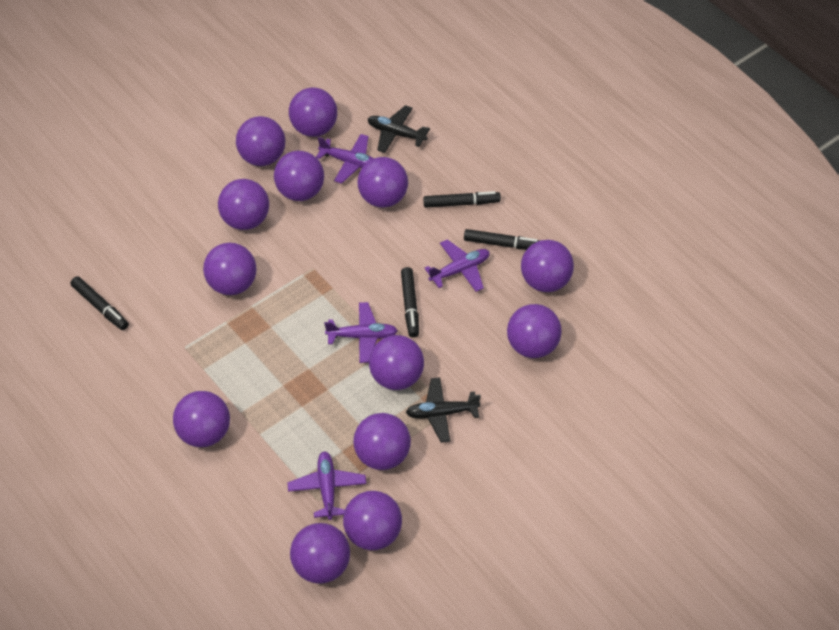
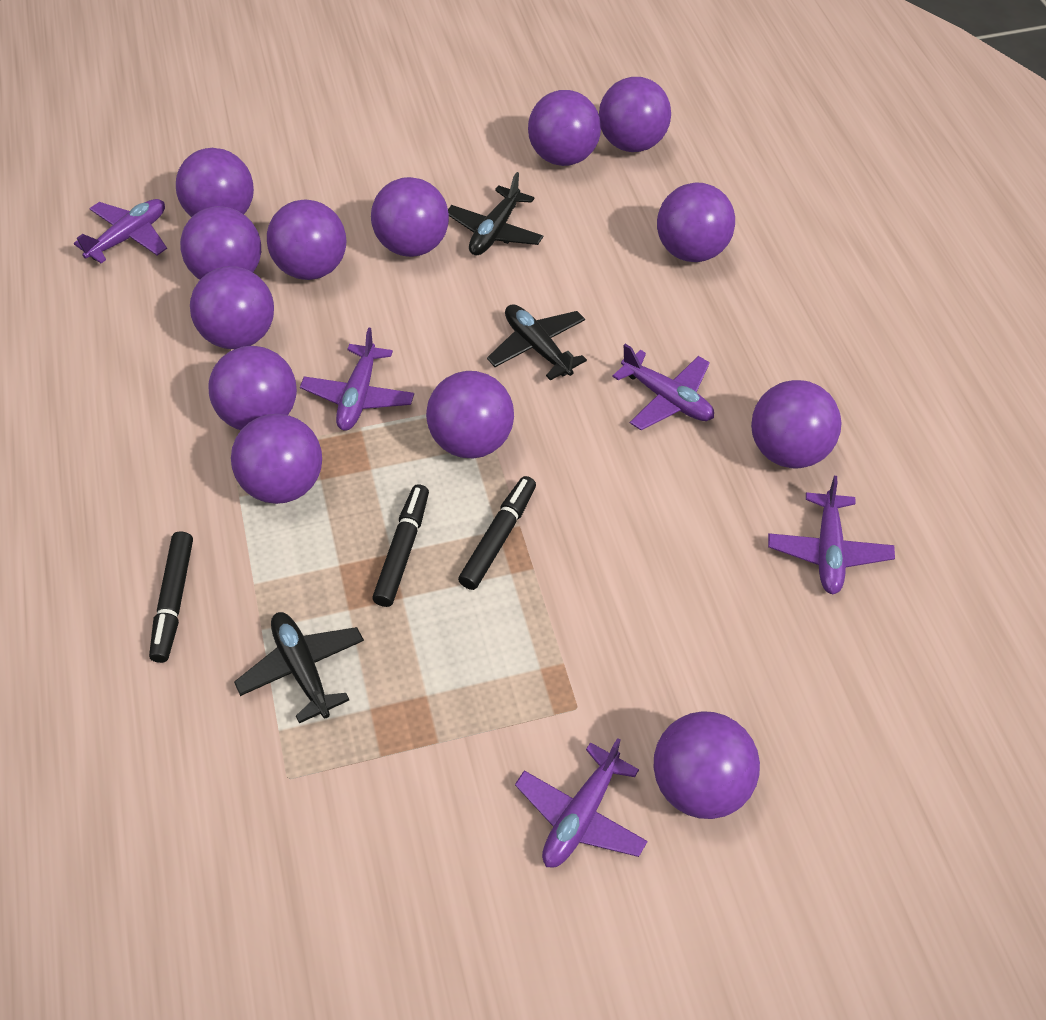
black marker: 4 -> 3
black plane: 2 -> 3
purple plane: 4 -> 5

